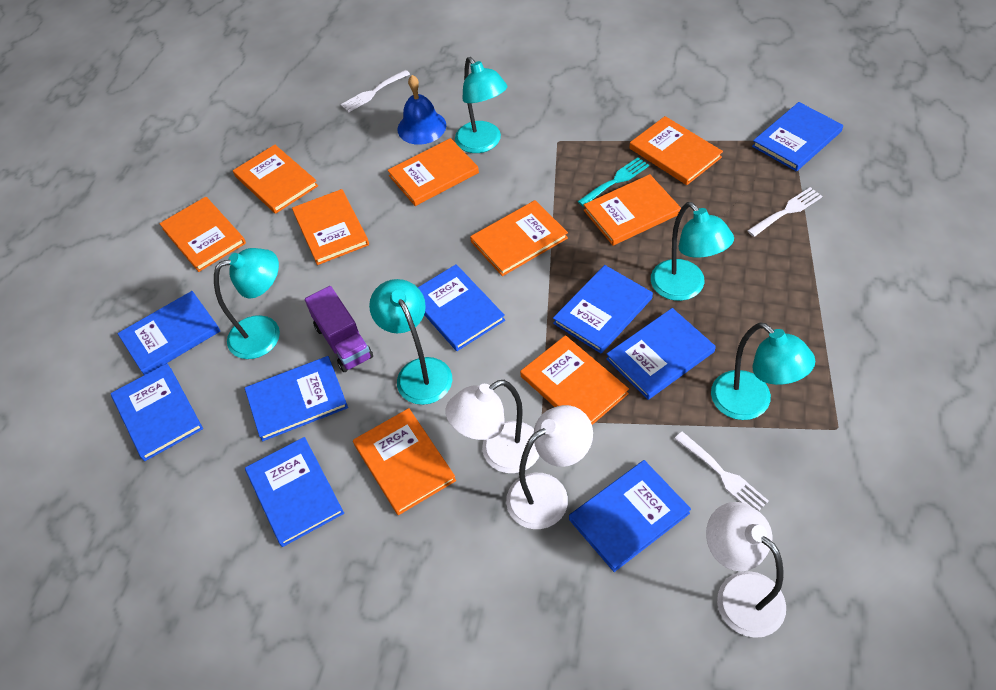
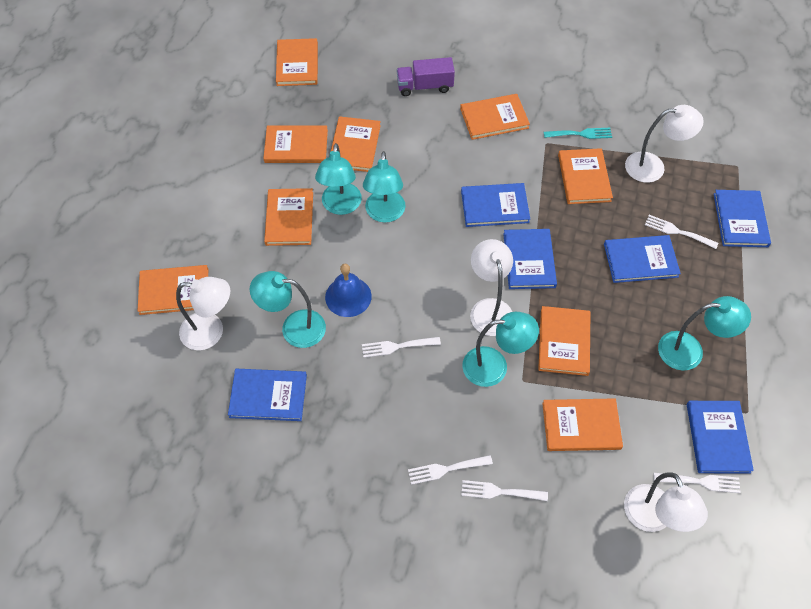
blue book: 9 -> 6
white fork: 3 -> 5
white lamp: 3 -> 4

